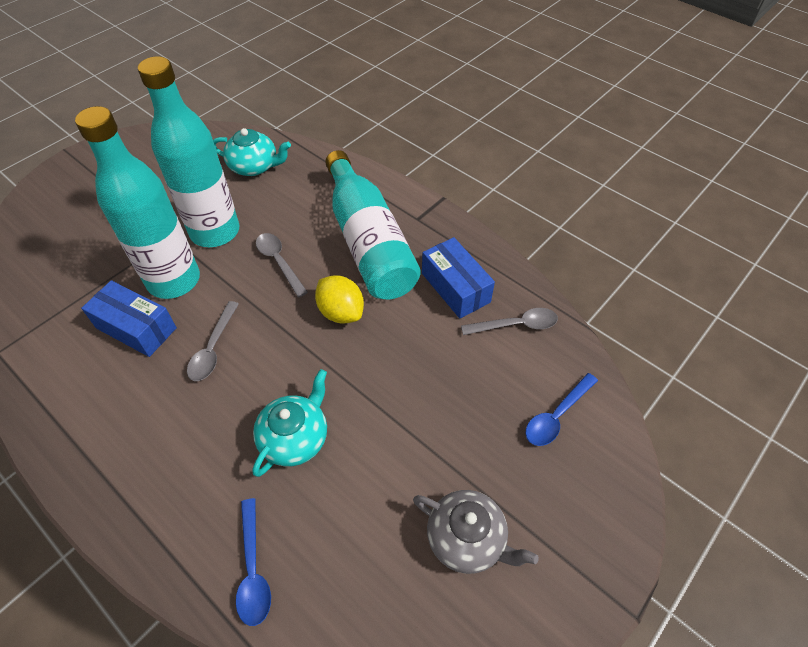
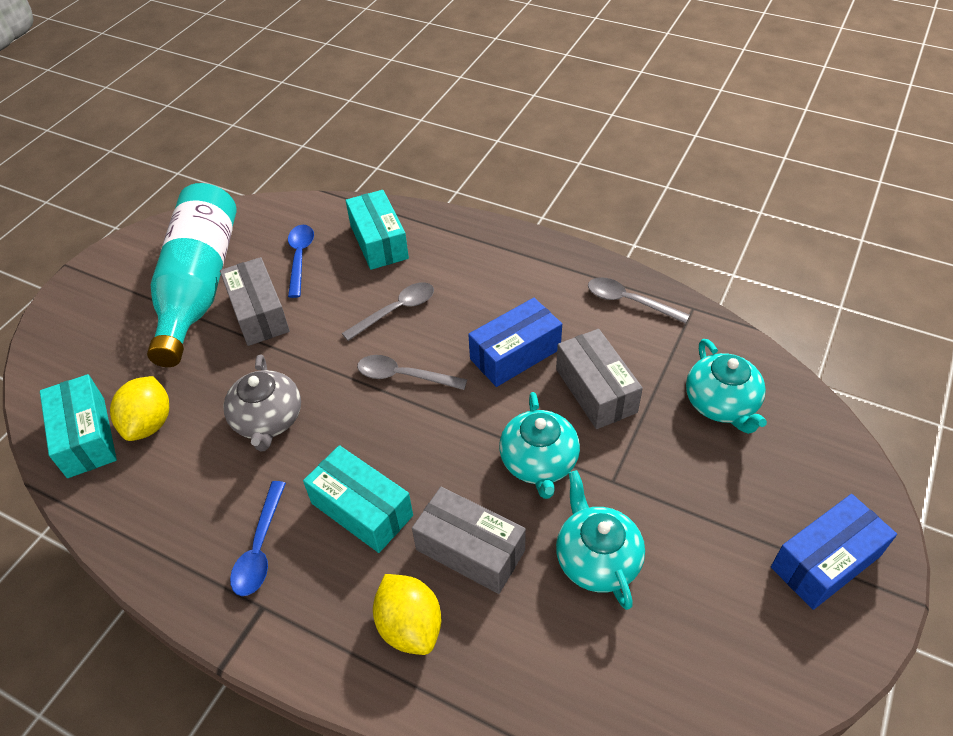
grey box: 0 -> 3
turquoise bottle: 3 -> 1
turquoise box: 0 -> 3
turquoise teapot: 2 -> 3
yellow lemon: 1 -> 2

